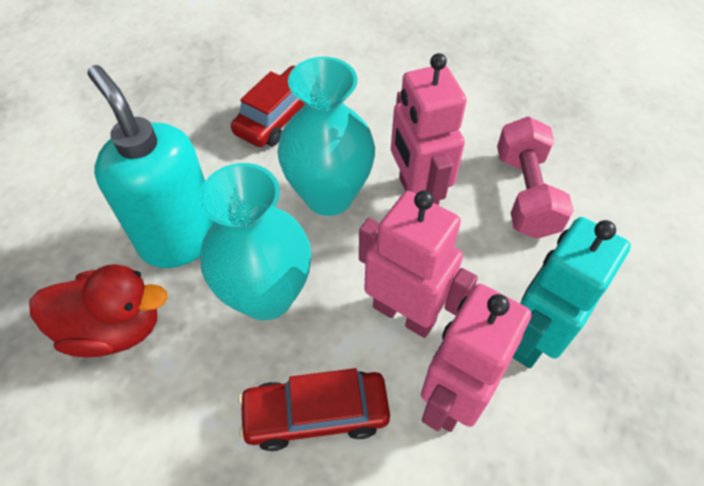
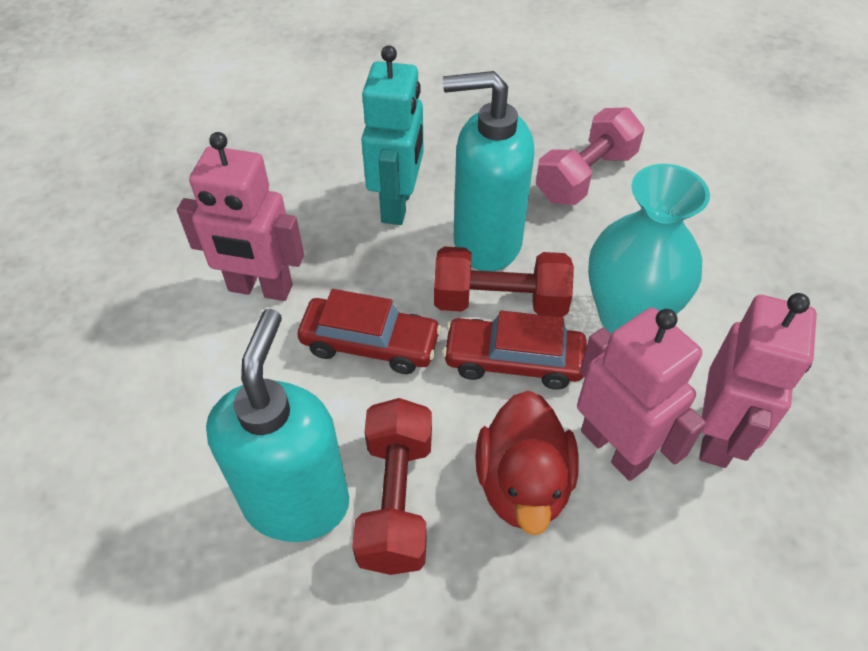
red dumbbell: 0 -> 2
turquoise soap dispenser: 1 -> 2
turquoise vase: 2 -> 1

